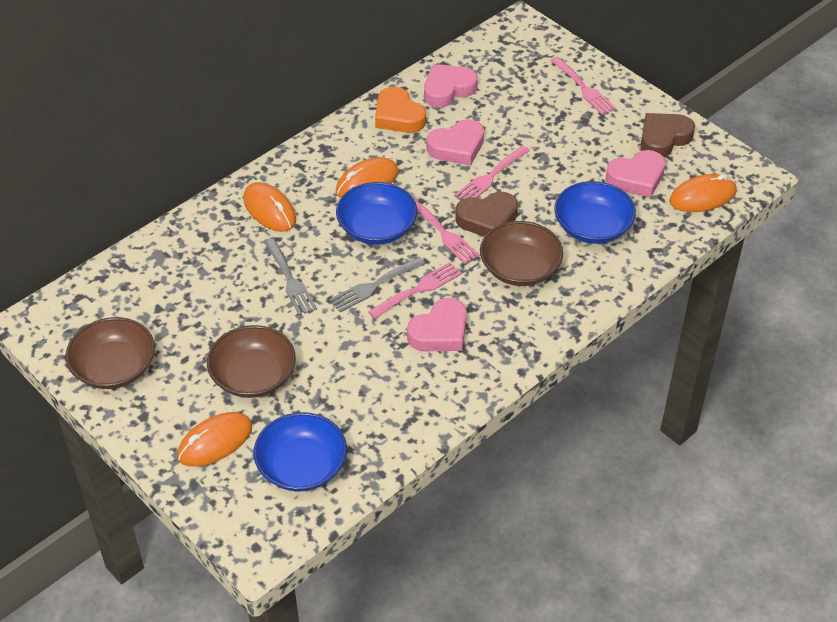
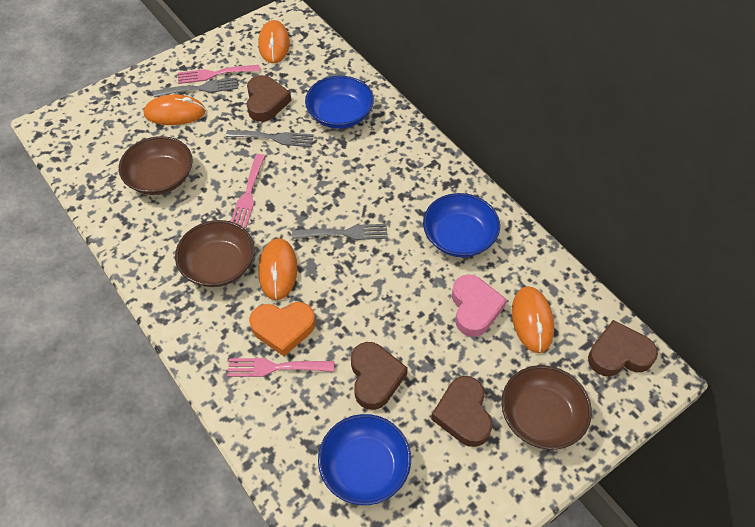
brown heart: 2 -> 4
grey fork: 2 -> 3
pink fork: 4 -> 3
pink heart: 4 -> 1

